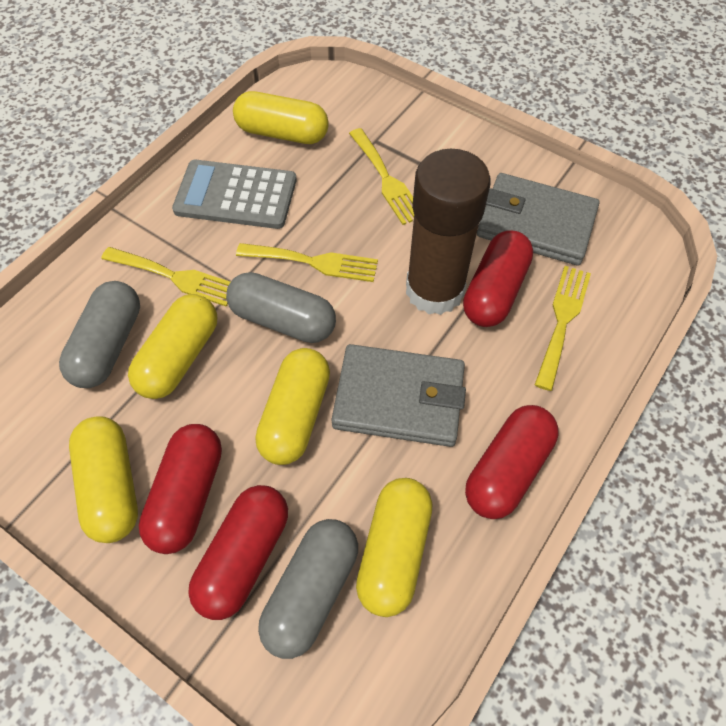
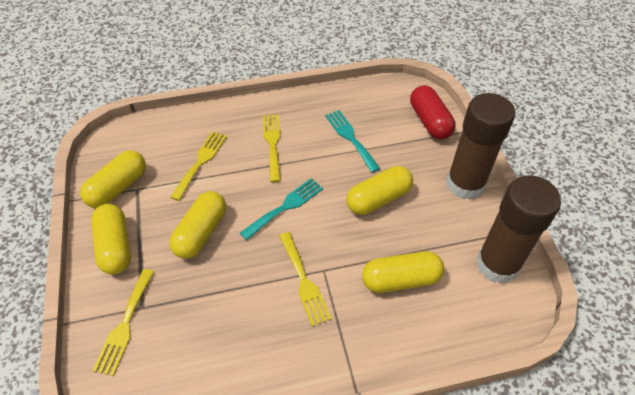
brown glue stick: 1 -> 2
grey calculator: 1 -> 0
grey capsule: 3 -> 0
grey wallet: 2 -> 0
red capsule: 4 -> 1
turquoise fork: 0 -> 2

